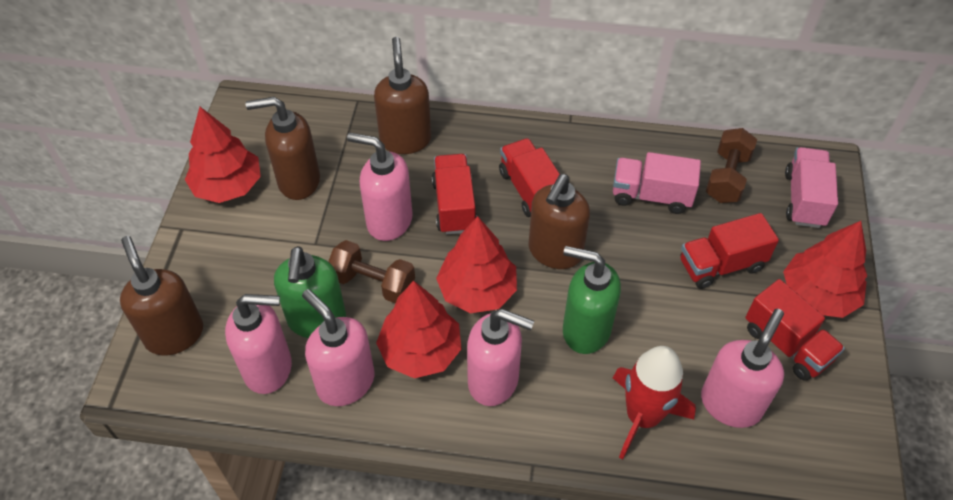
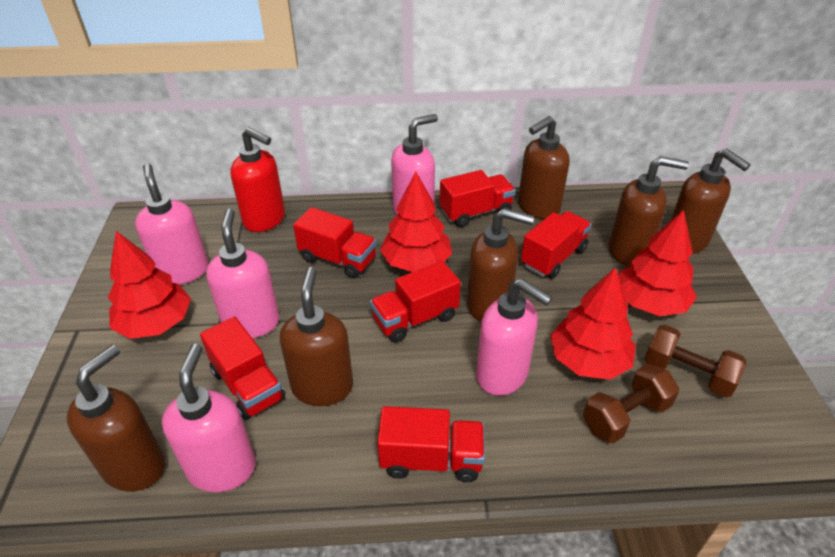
brown soap dispenser: 4 -> 6
green soap dispenser: 2 -> 0
pink truck: 2 -> 0
red rocket: 1 -> 0
red soap dispenser: 0 -> 1
red truck: 4 -> 6

